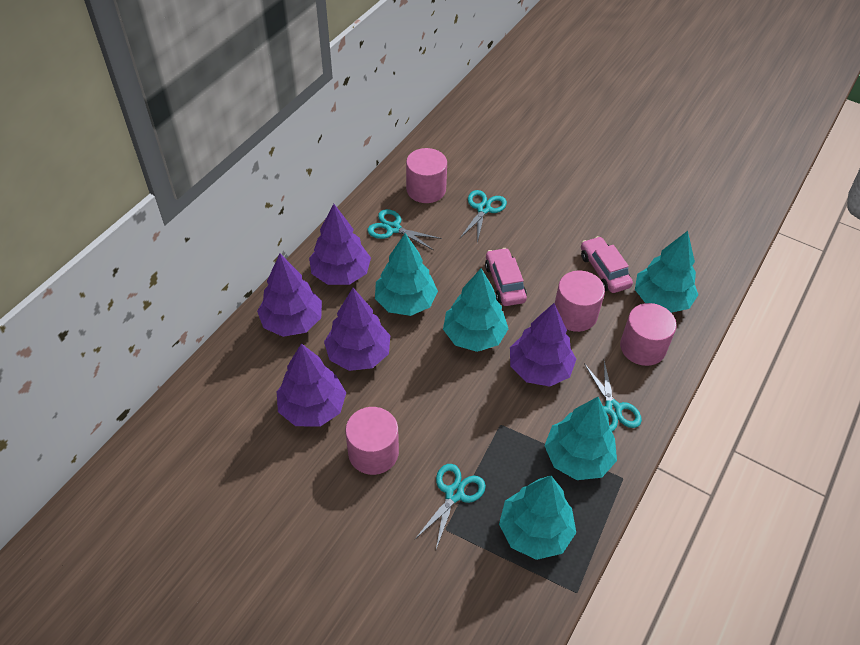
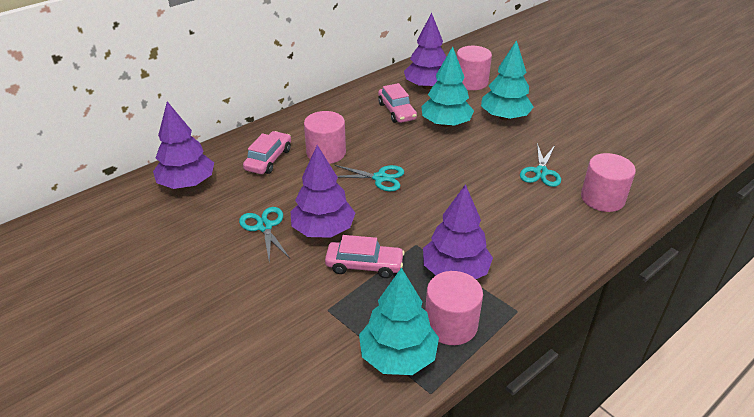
pink car: 2 -> 3
purple tree: 5 -> 4
turquoise scissors: 4 -> 3
turquoise tree: 5 -> 3

